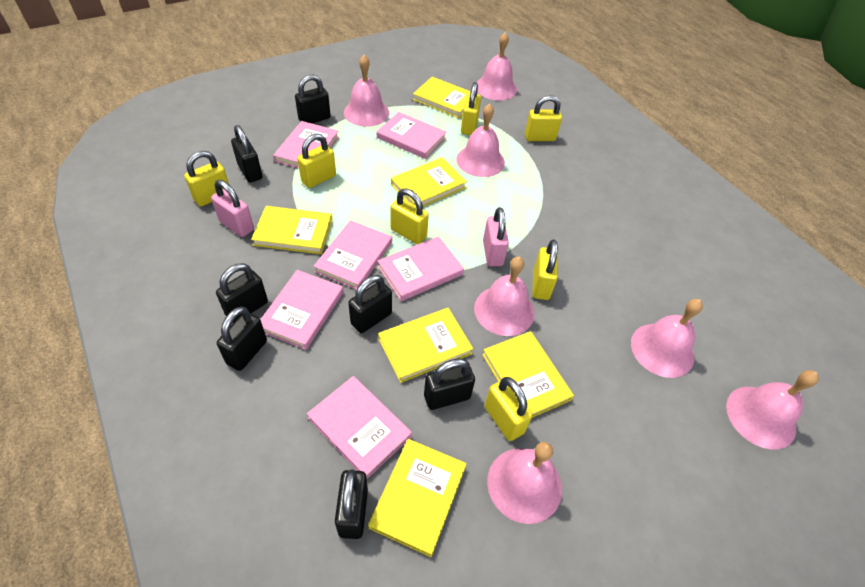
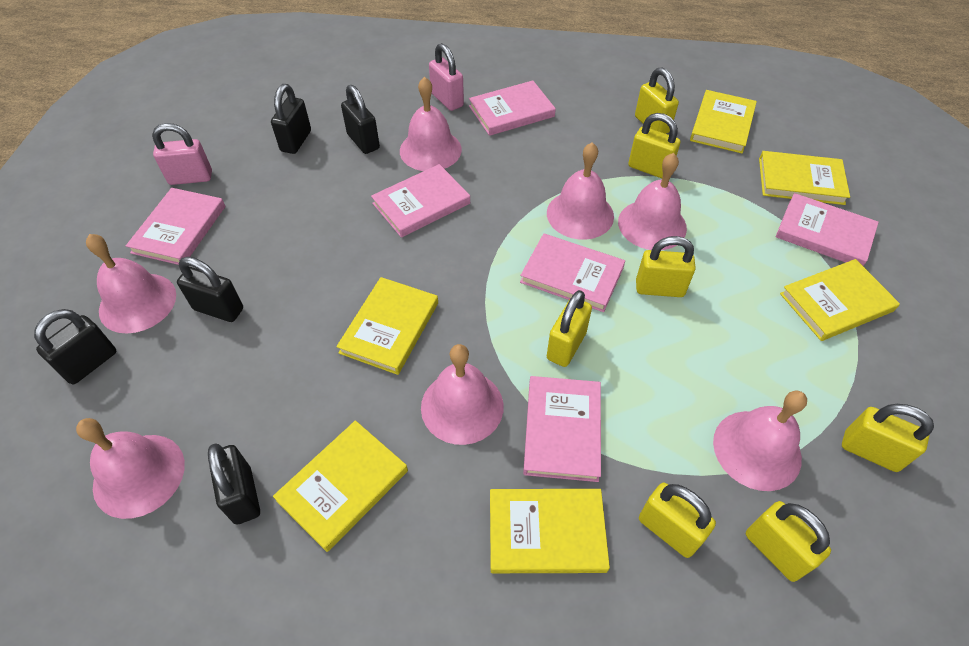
black padlock: 7 -> 5

